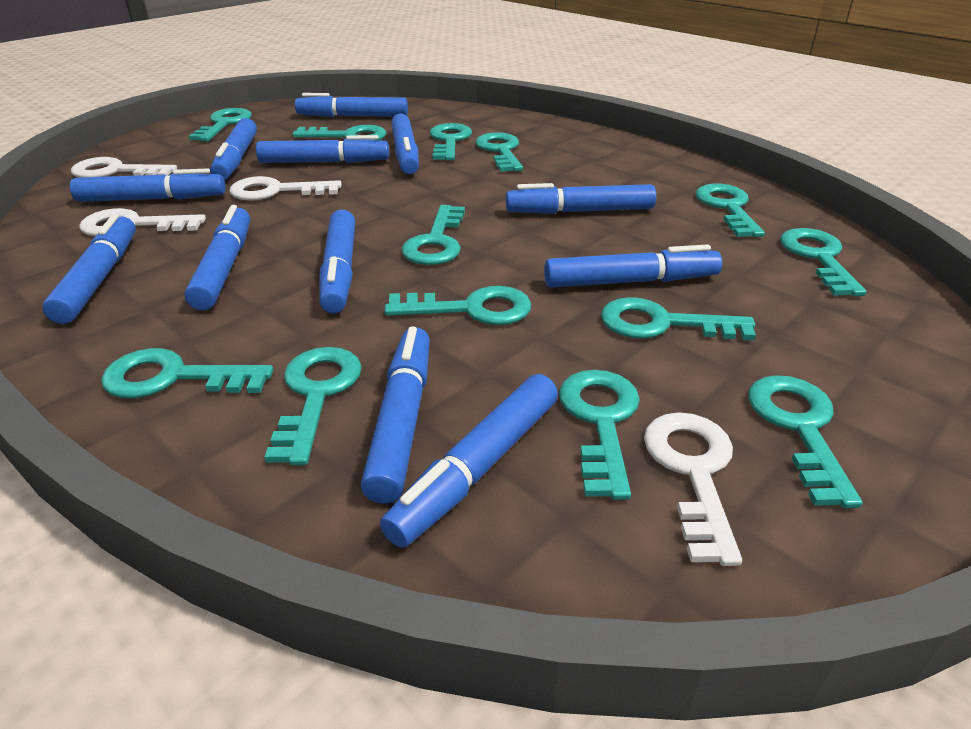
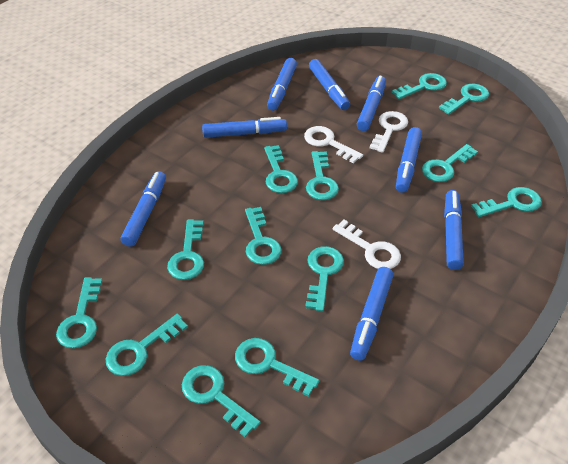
blue marker: 12 -> 8
white key: 4 -> 3

